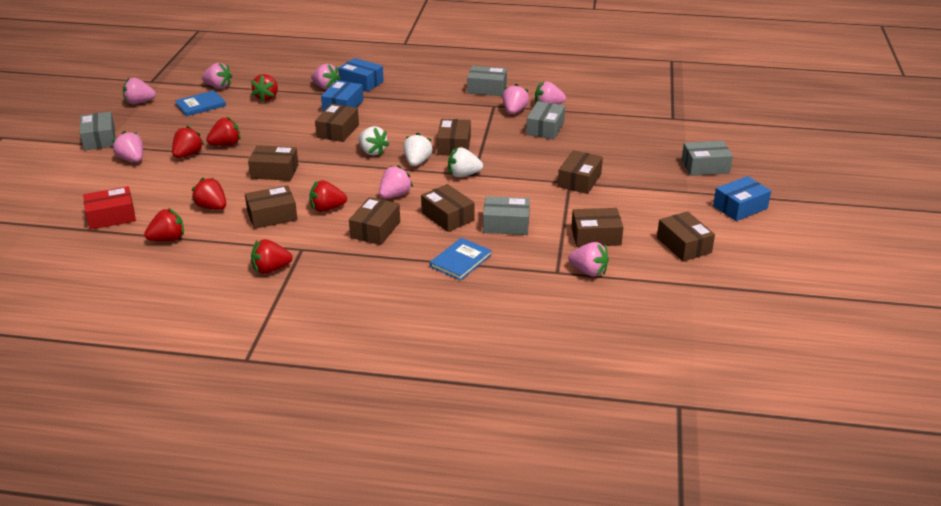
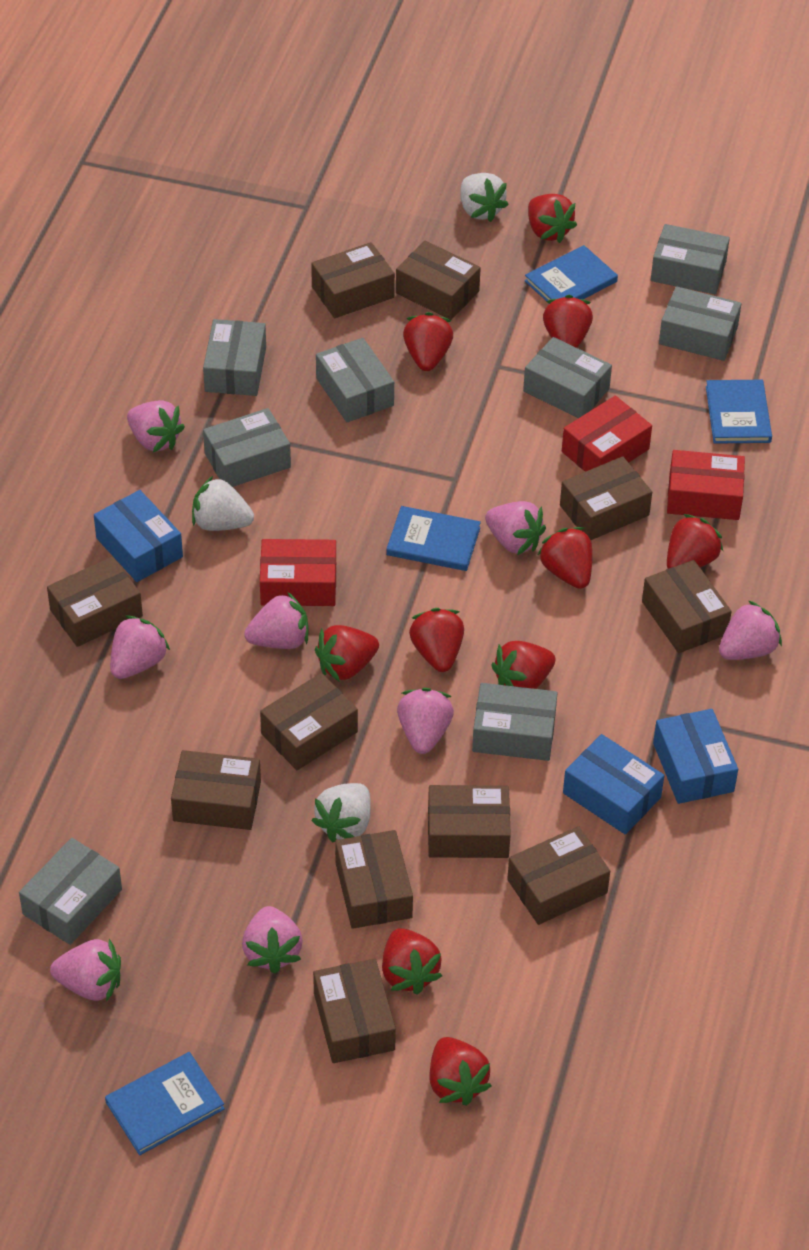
blue book: 2 -> 4
brown box: 9 -> 11
grey box: 5 -> 8
red box: 1 -> 3
red strawberry: 7 -> 10

